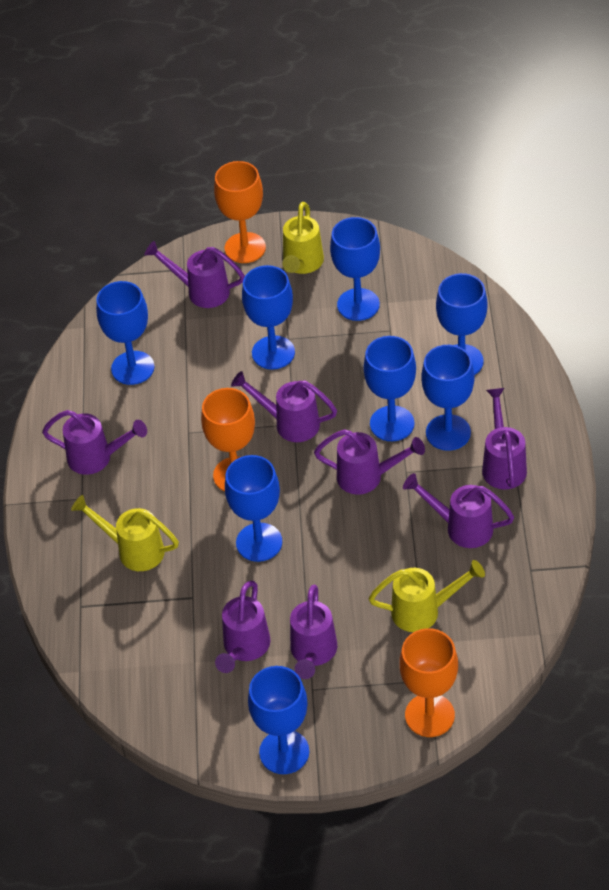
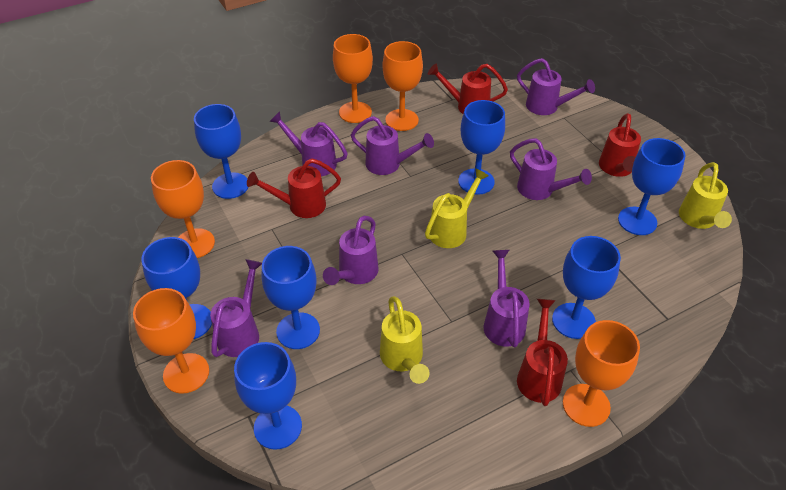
blue goblet: 8 -> 7
orange goblet: 3 -> 5
purple watering can: 8 -> 7
red watering can: 0 -> 4

